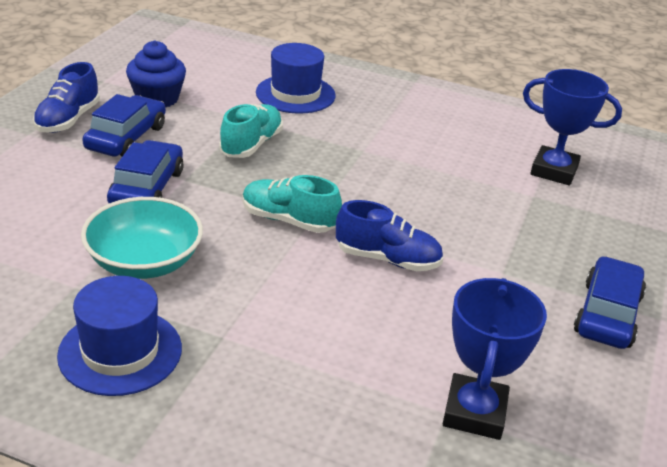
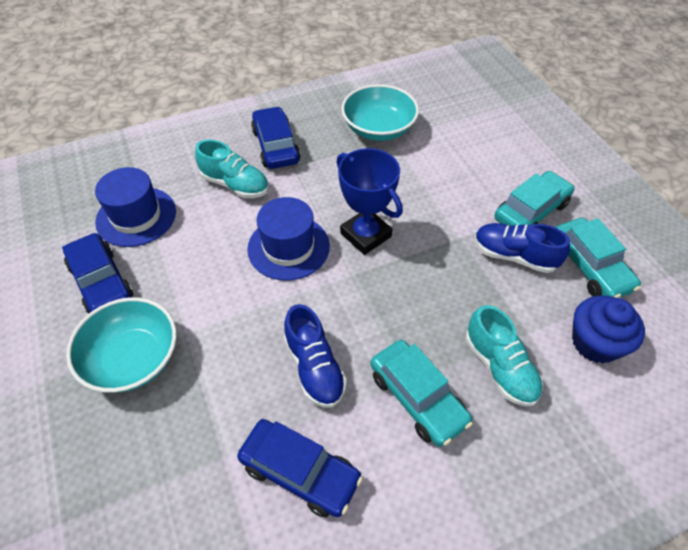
blue trophy: 2 -> 1
turquoise bowl: 1 -> 2
turquoise car: 0 -> 3

